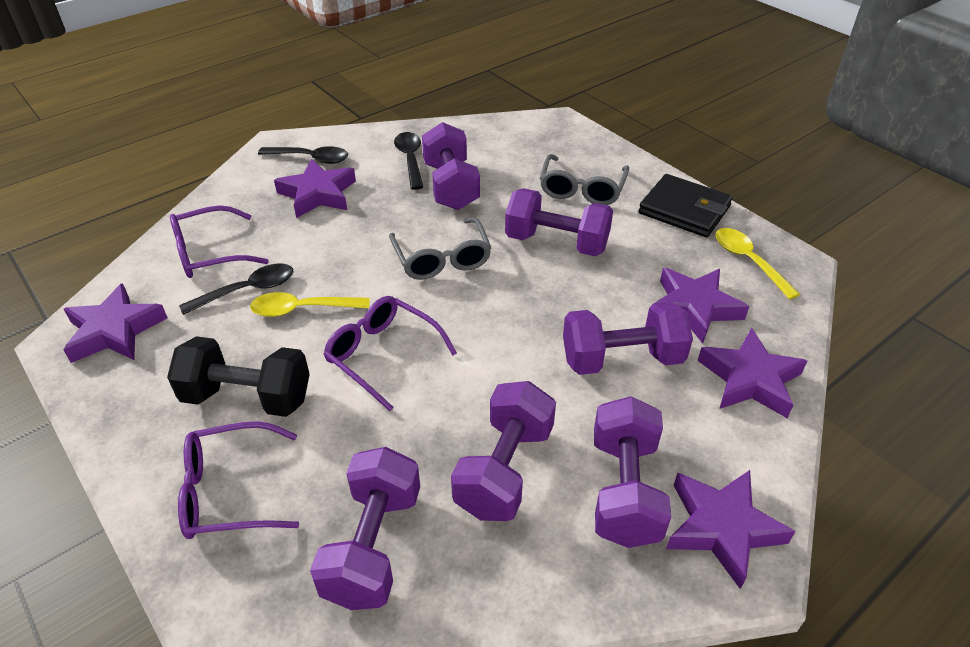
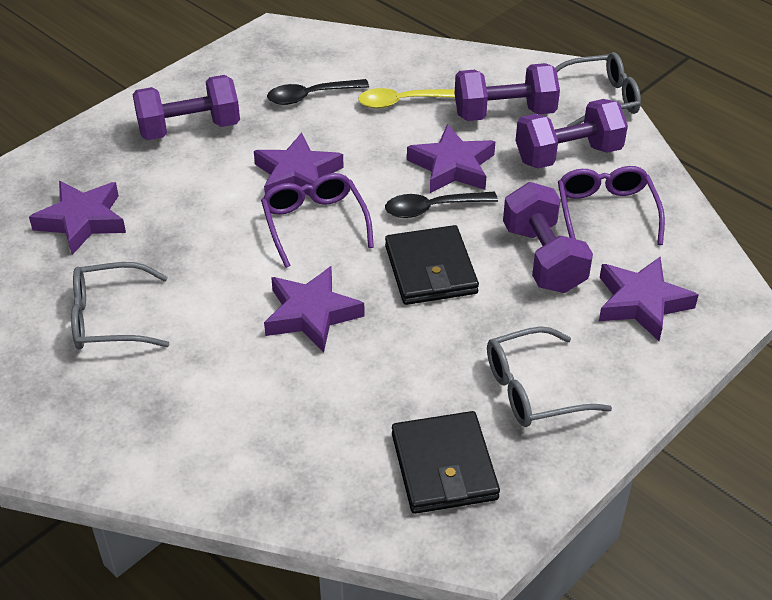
black dumbbell: 1 -> 0
black spoon: 3 -> 2
black wallet: 1 -> 2
grey glasses: 2 -> 3
purple dumbbell: 6 -> 4
purple glasses: 3 -> 2
yellow spoon: 2 -> 1

